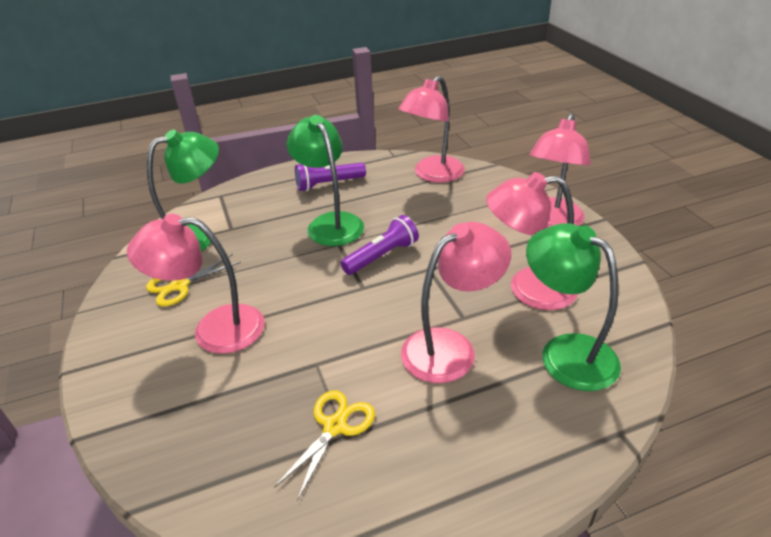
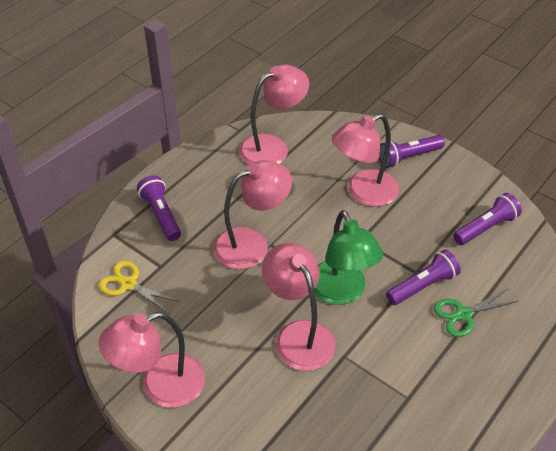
green lamp: 3 -> 1
green scissors: 0 -> 1
purple flashlight: 2 -> 4
yellow scissors: 2 -> 1

